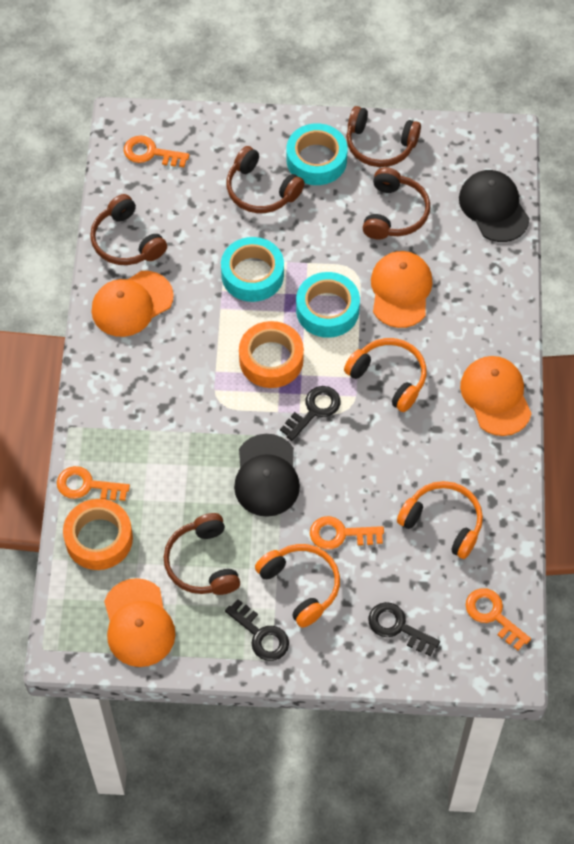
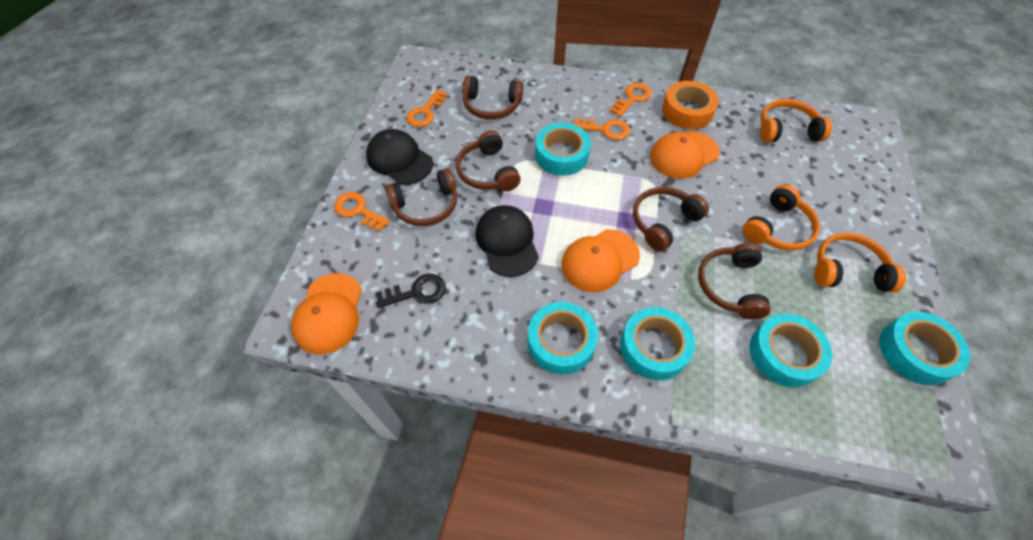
black key: 3 -> 1
orange cap: 4 -> 3
orange tape: 2 -> 1
turquoise tape: 3 -> 5

